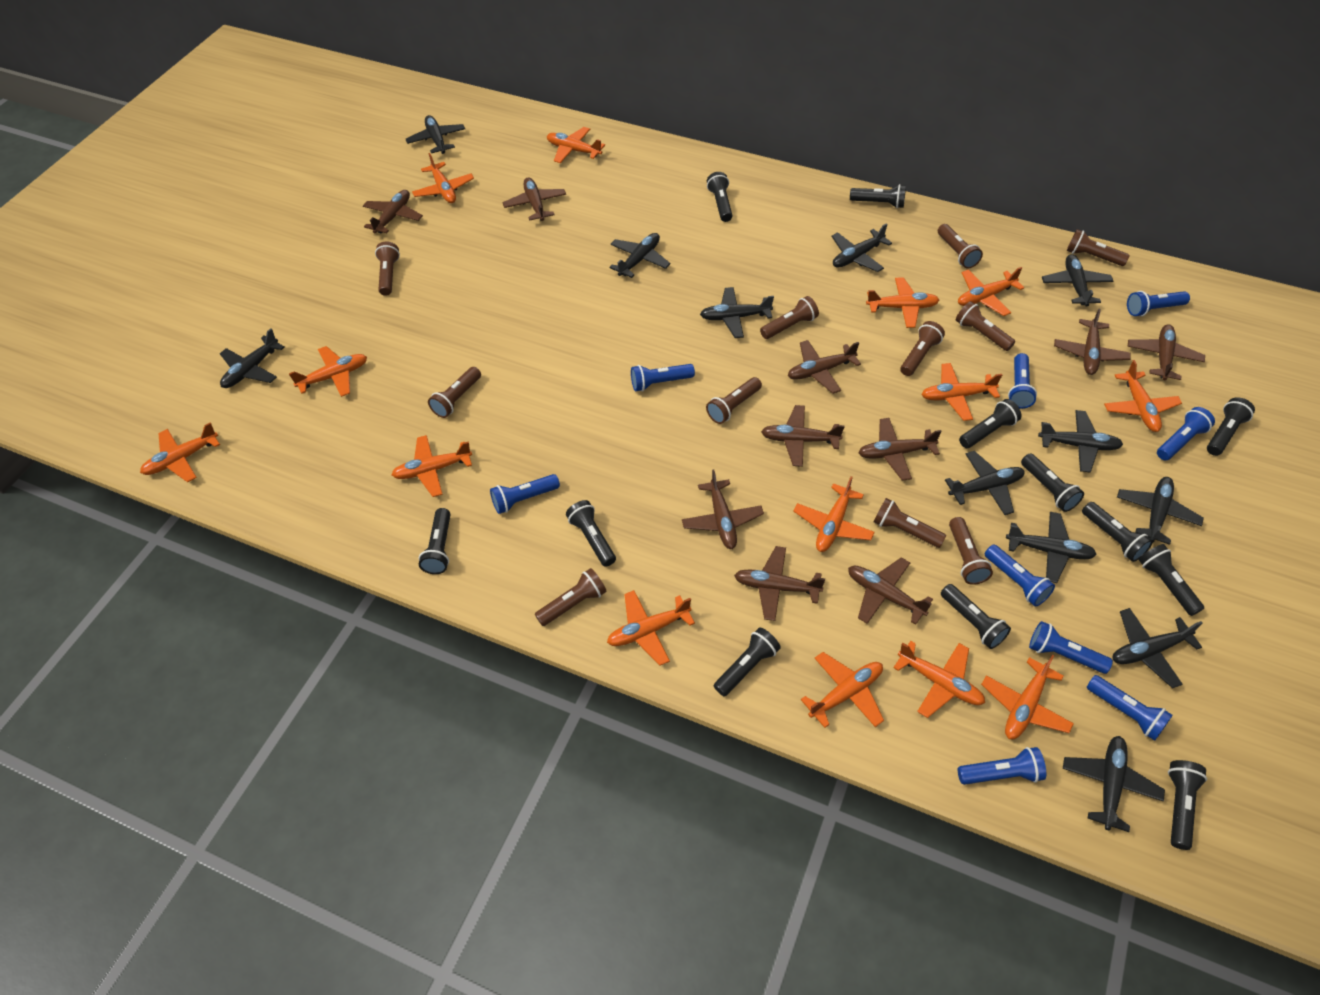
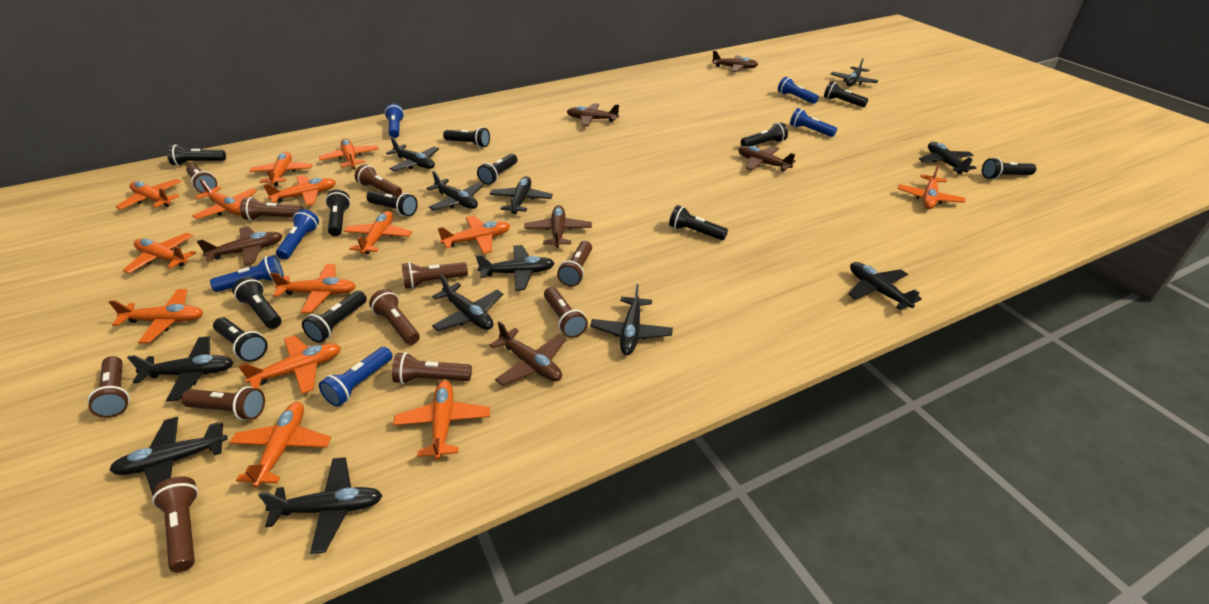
blue flashlight: 9 -> 6
brown plane: 10 -> 6

